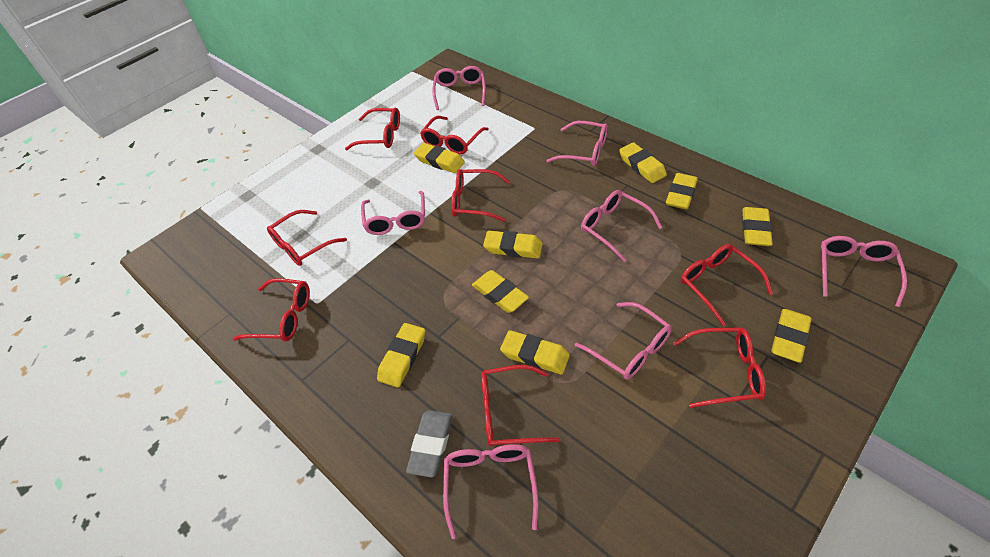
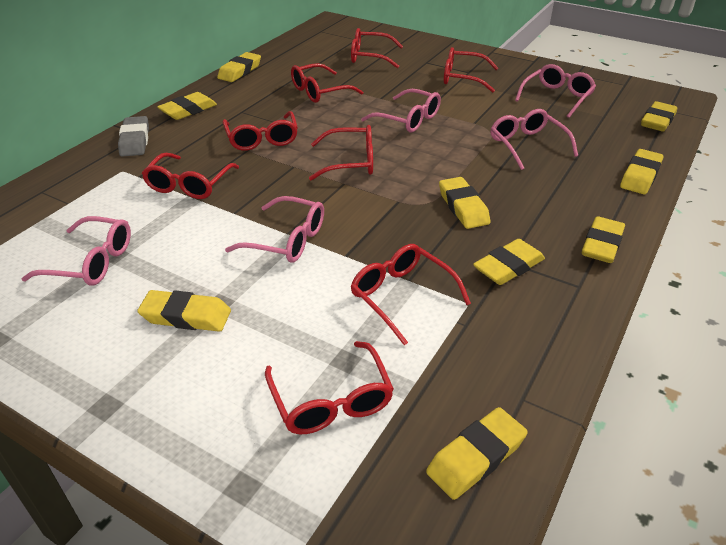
pink glasses: 7 -> 5

